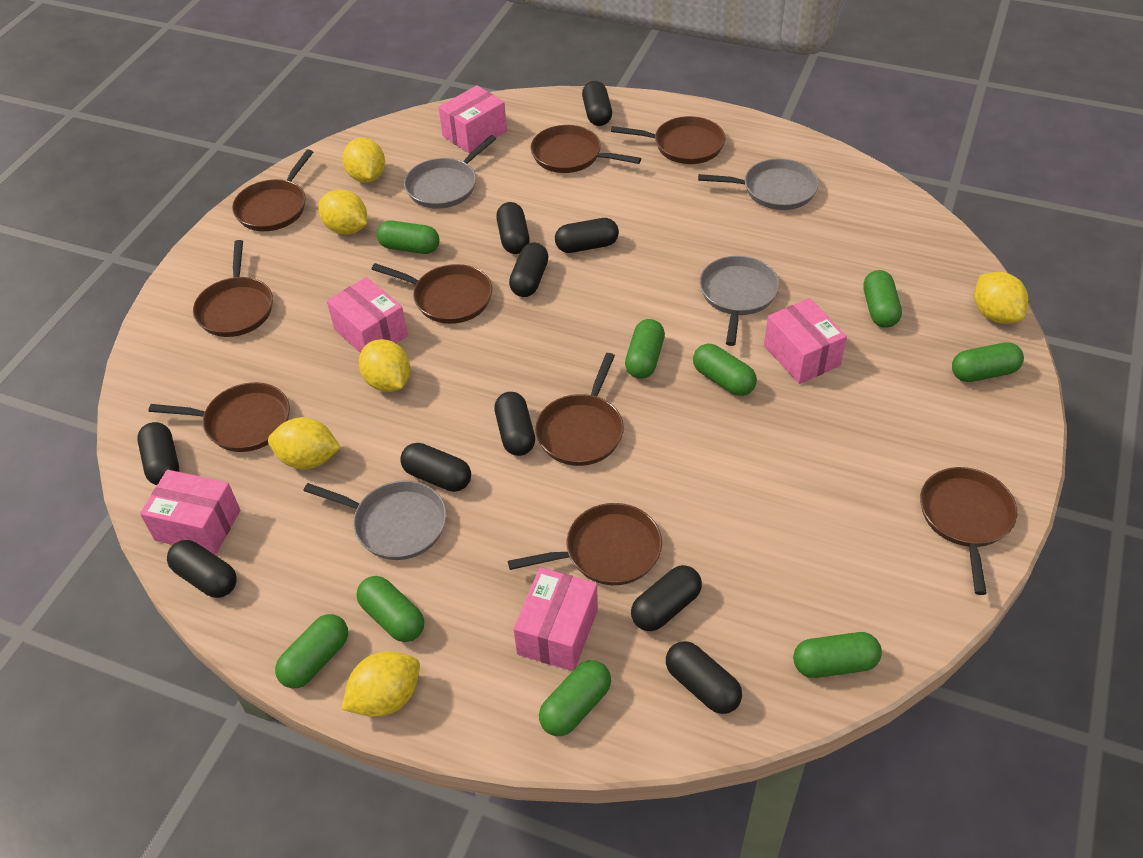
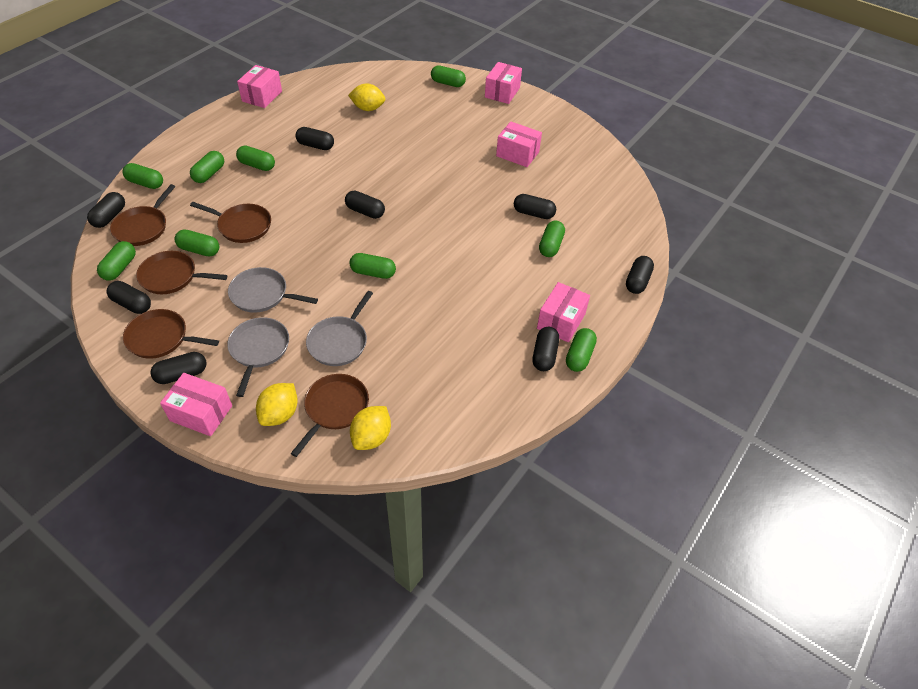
black capsule: 10 -> 8
brown pan: 9 -> 5
grey pan: 4 -> 3
yellow lemon: 6 -> 3

